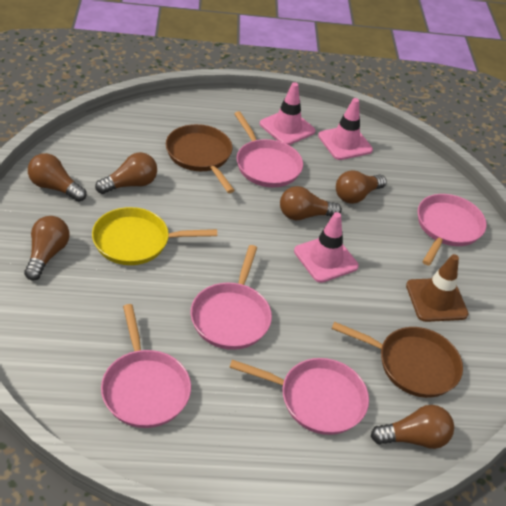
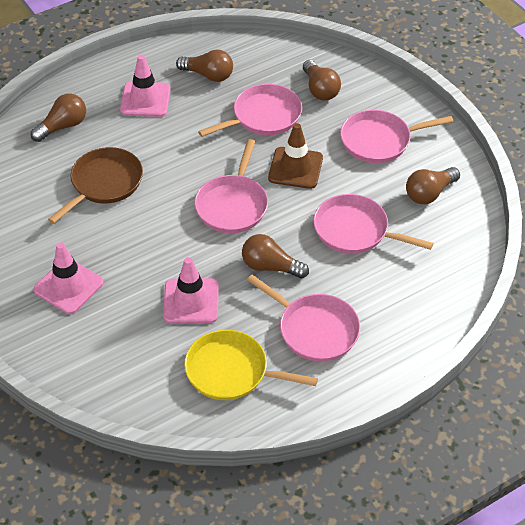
brown light bulb: 6 -> 5
brown pan: 2 -> 1

